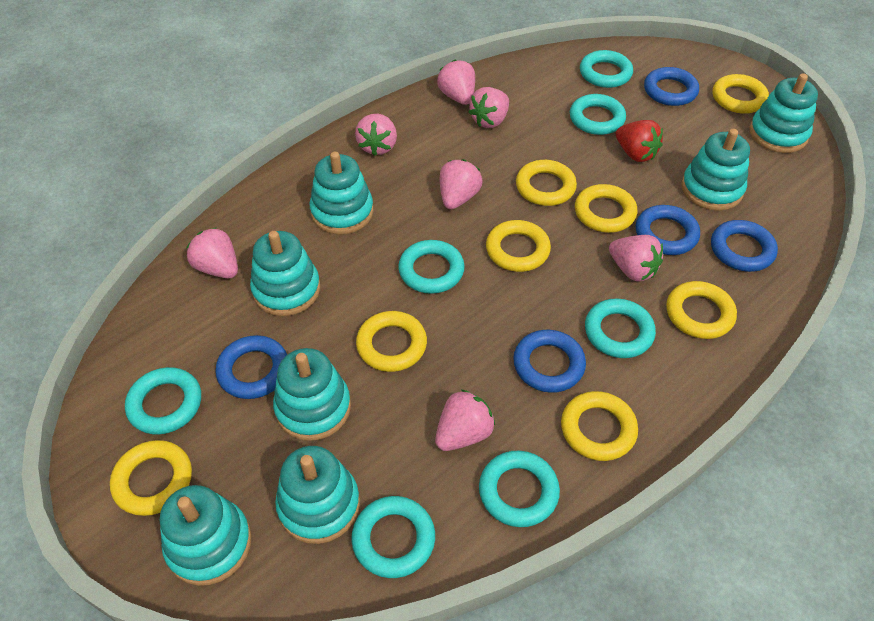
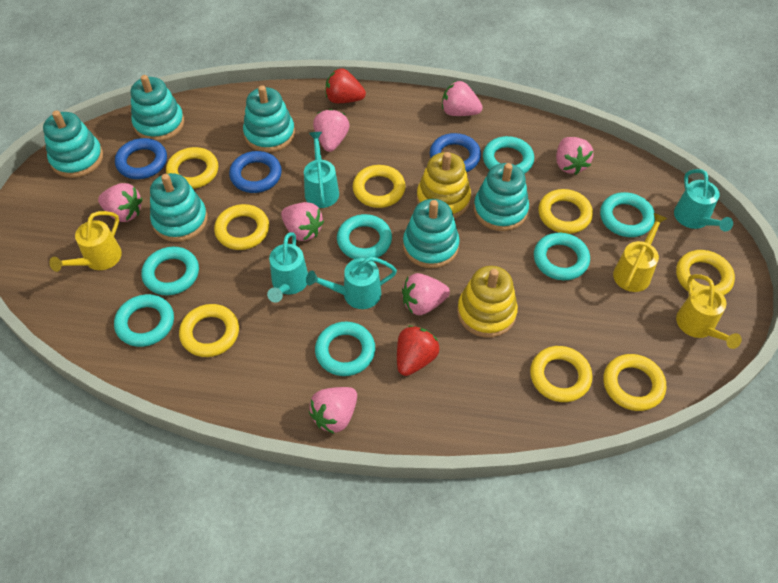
blue ring: 5 -> 3
red strawberry: 1 -> 2
turquoise stacking toy: 7 -> 6
turquoise watering can: 0 -> 4
yellow stacking toy: 0 -> 2
yellow watering can: 0 -> 3

